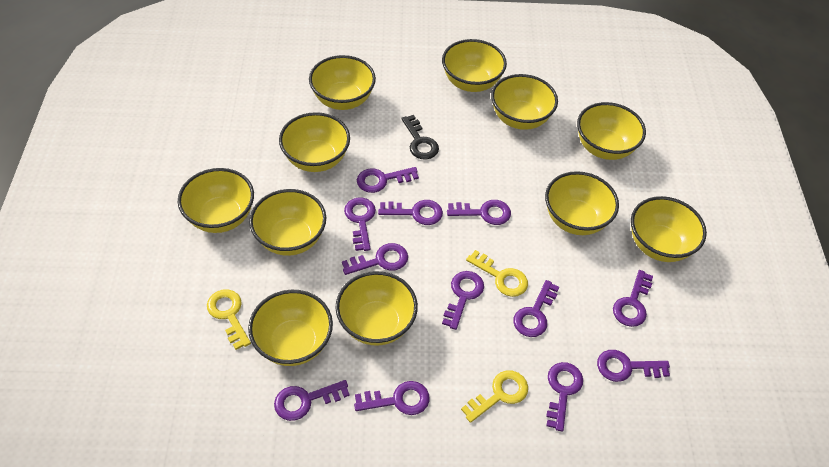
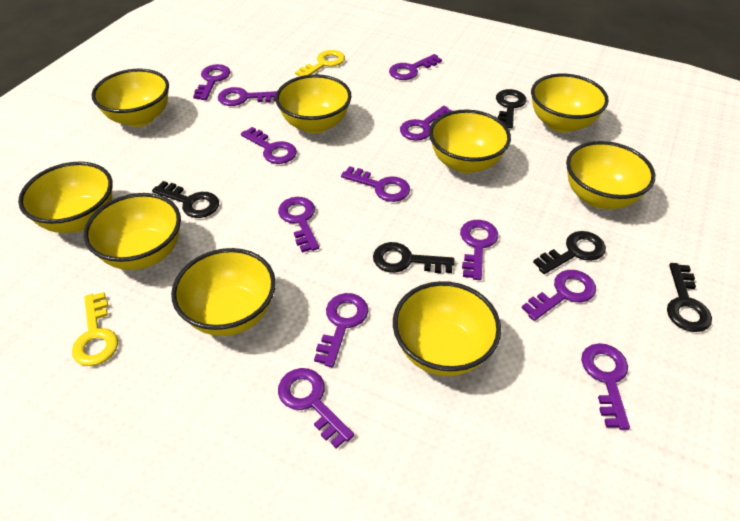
black key: 1 -> 5
yellow bowl: 11 -> 9
yellow key: 3 -> 2

